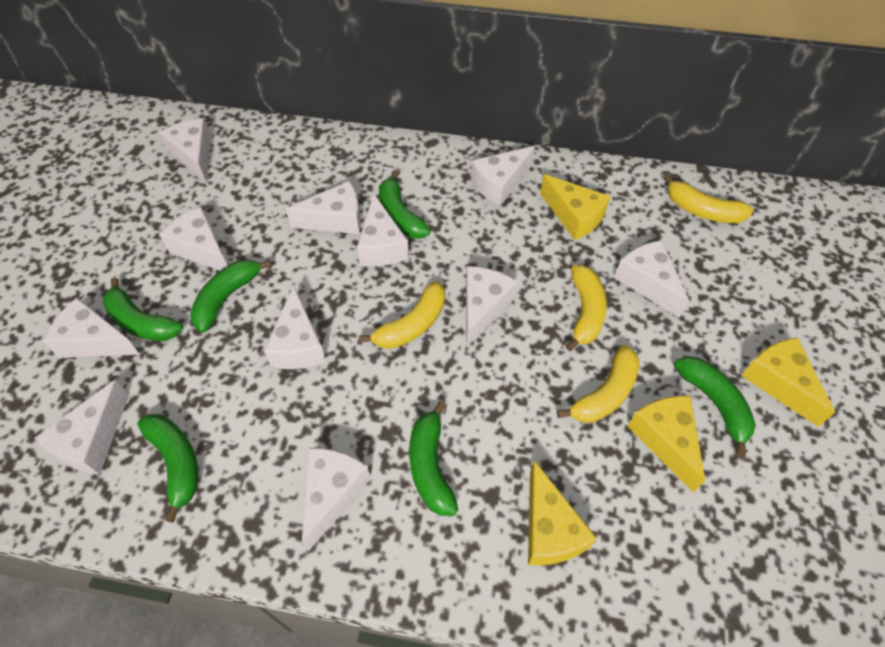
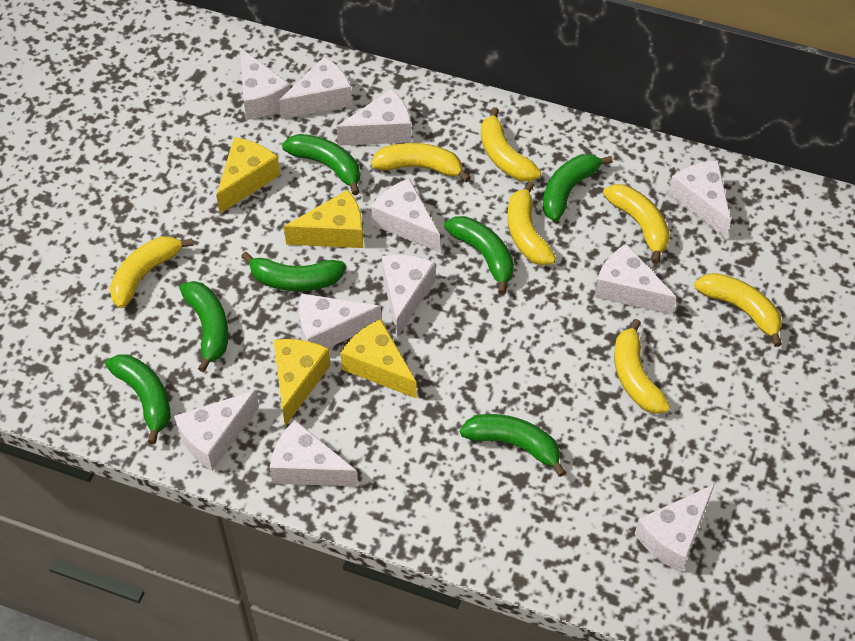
green banana: 6 -> 7
yellow banana: 4 -> 7

